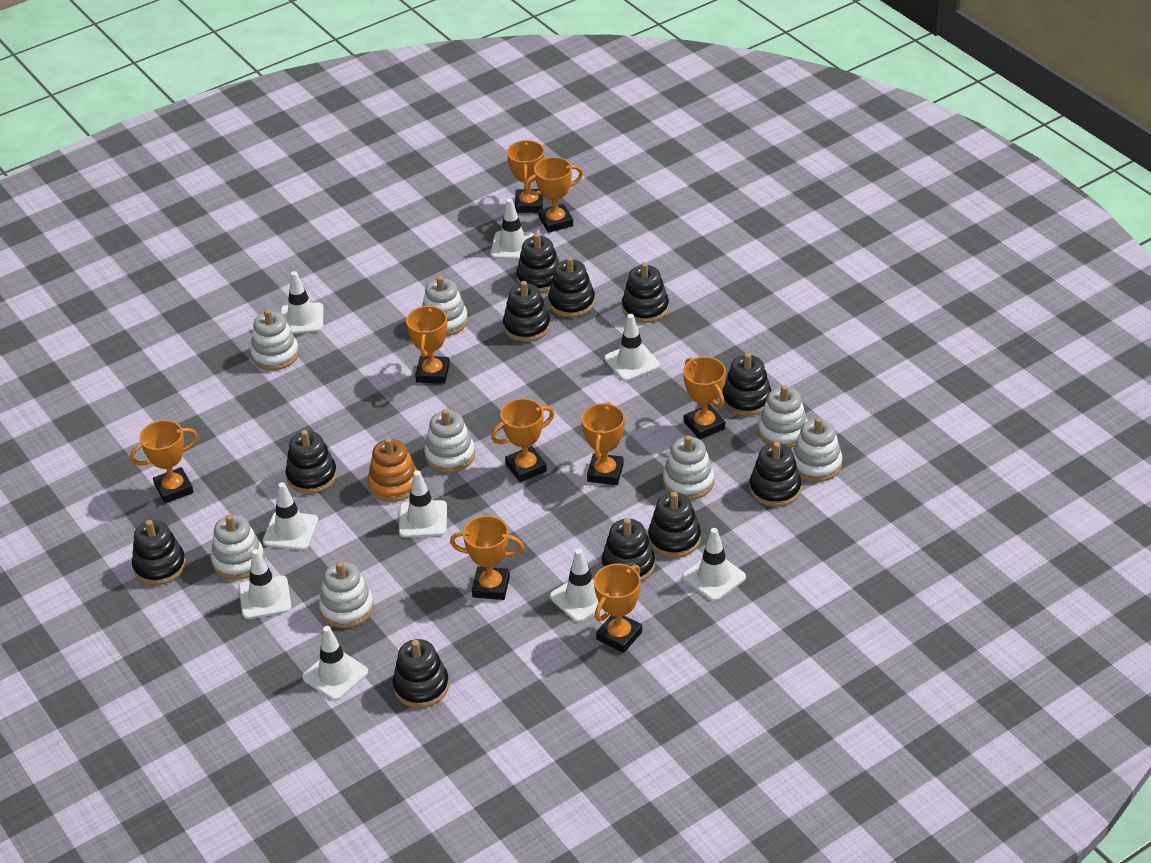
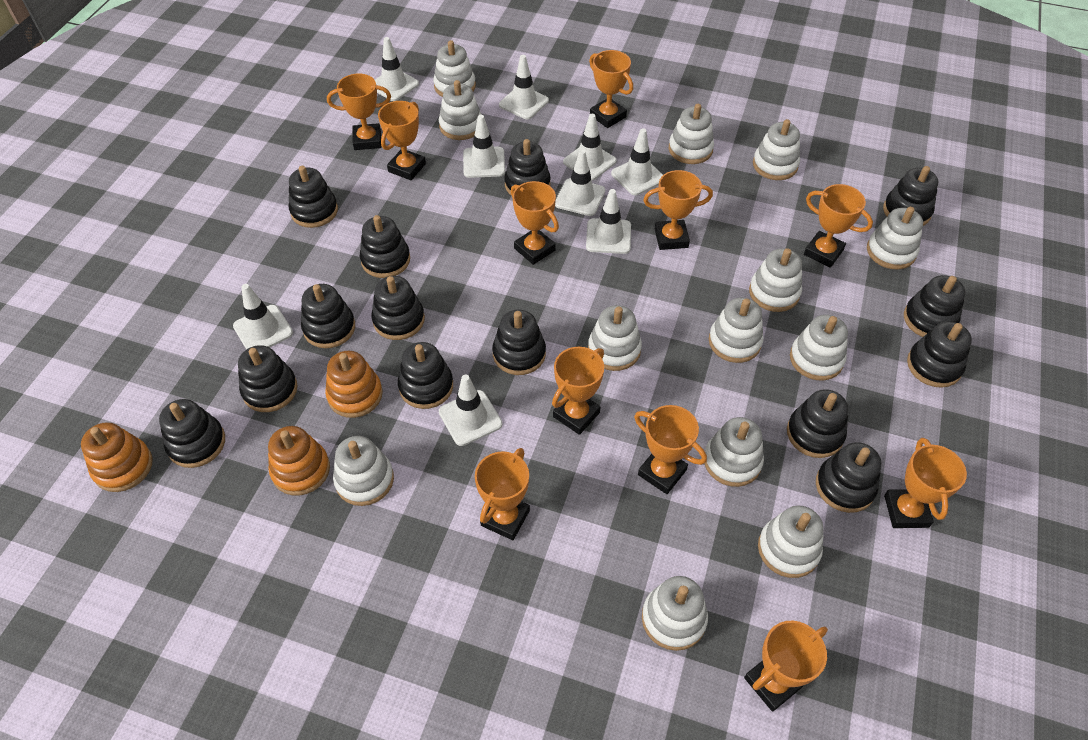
black stacking toy: 11 -> 14
orange stacking toy: 1 -> 3
orange trophy: 9 -> 11
white stacking toy: 8 -> 13

